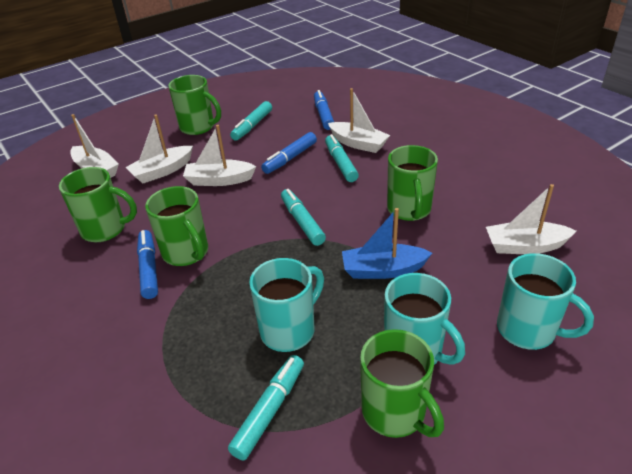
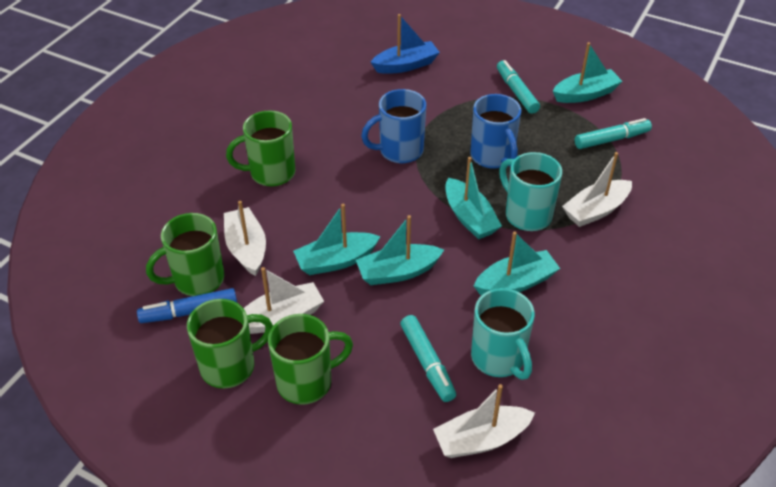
blue marker: 3 -> 1
blue mug: 0 -> 2
green mug: 5 -> 4
turquoise boat: 0 -> 5
turquoise marker: 4 -> 3
turquoise mug: 3 -> 2
white boat: 5 -> 4

